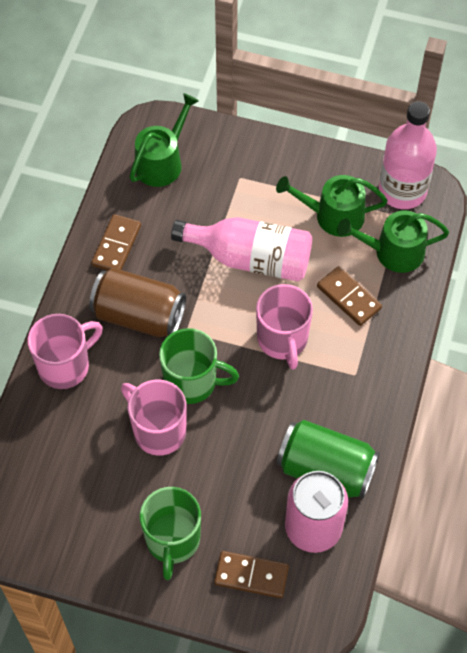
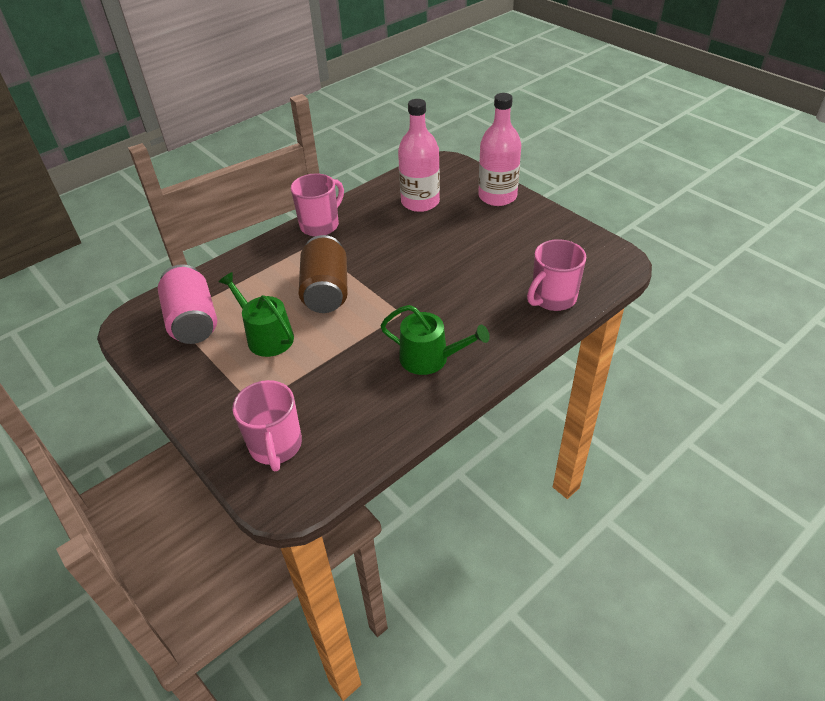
brown domino: 3 -> 0
green can: 1 -> 0
green mug: 2 -> 0
green watering can: 3 -> 2

